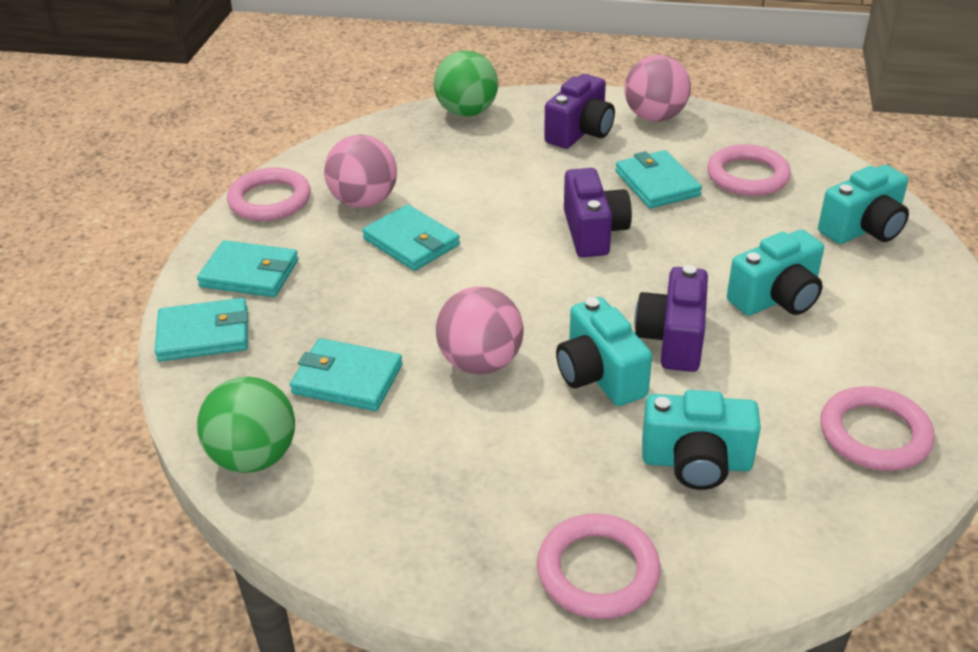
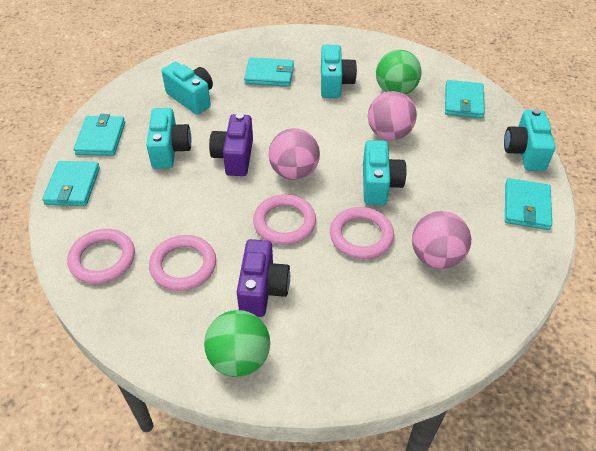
purple camera: 3 -> 2
turquoise camera: 4 -> 5

